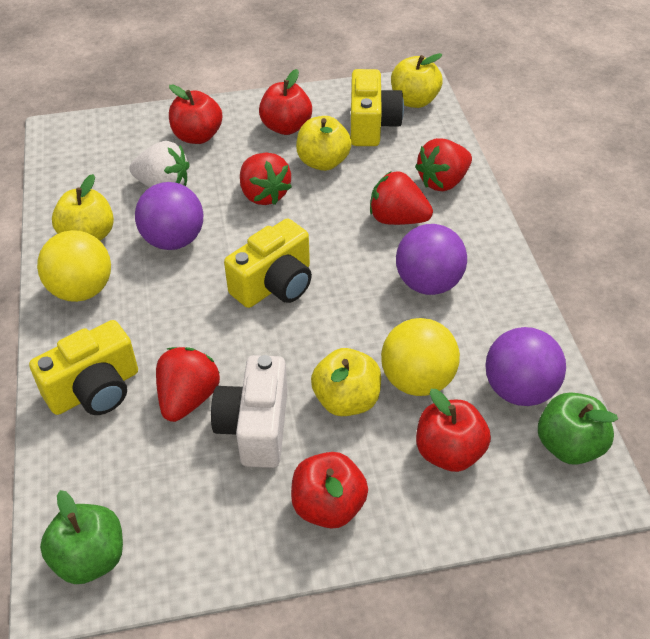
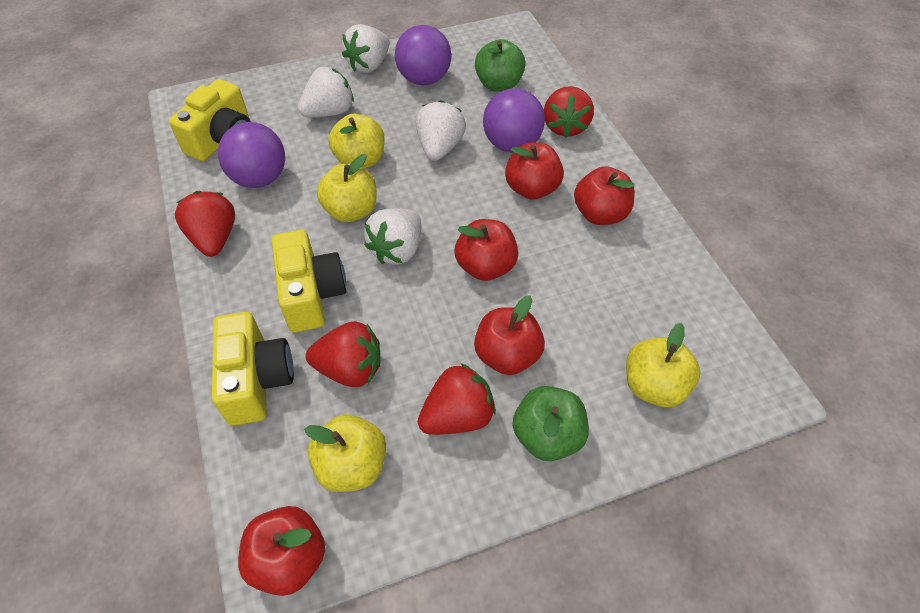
red apple: 4 -> 5
white camera: 1 -> 0
white strawberry: 1 -> 4
yellow ball: 2 -> 0

